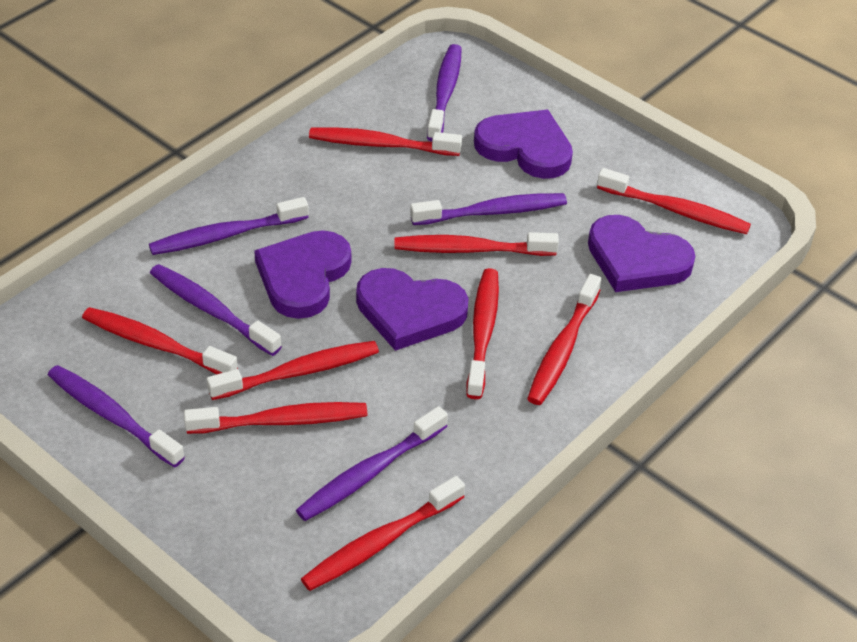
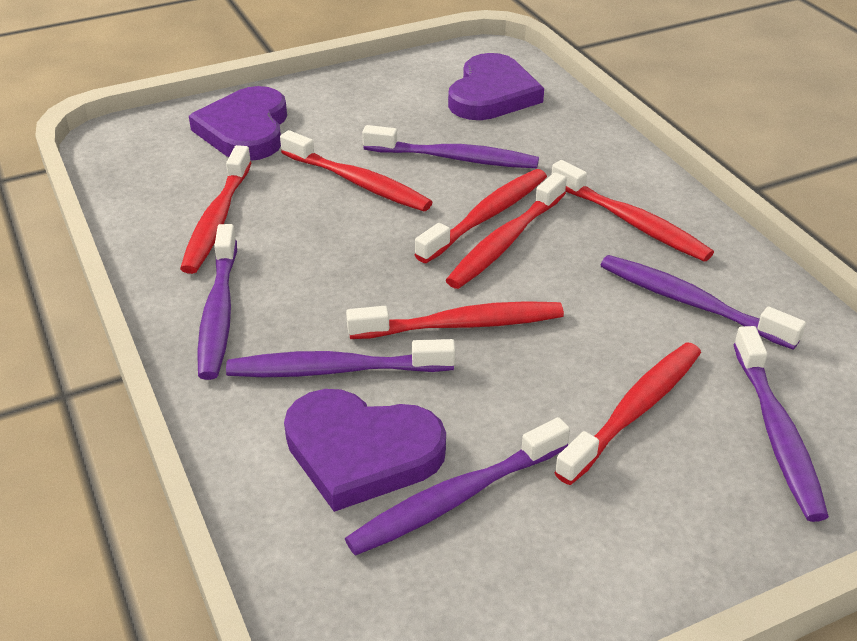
purple heart: 4 -> 3
red toothbrush: 9 -> 7

